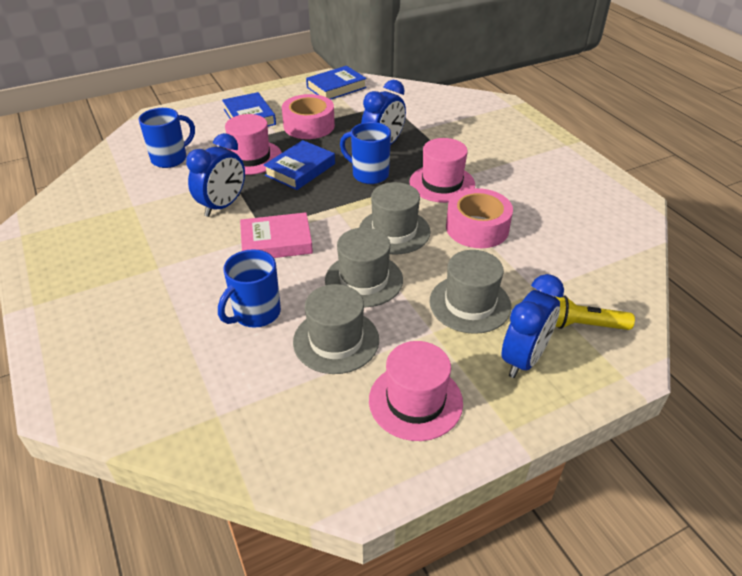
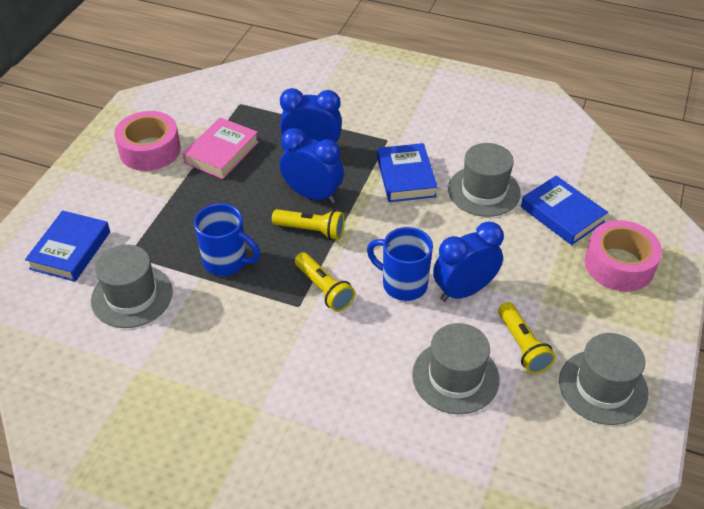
blue mug: 3 -> 2
pink hat: 3 -> 0
yellow flashlight: 1 -> 3

